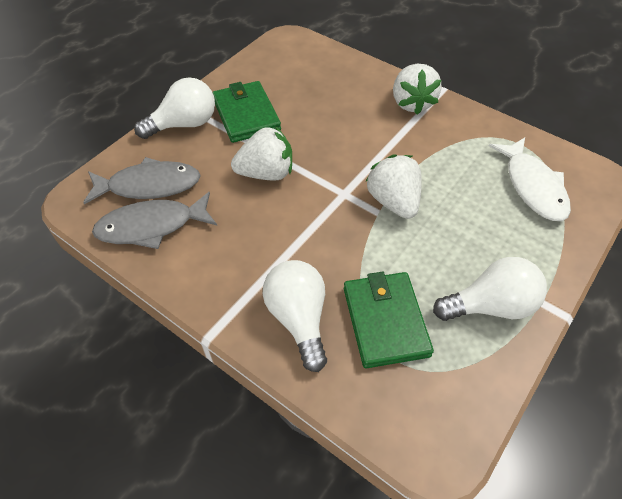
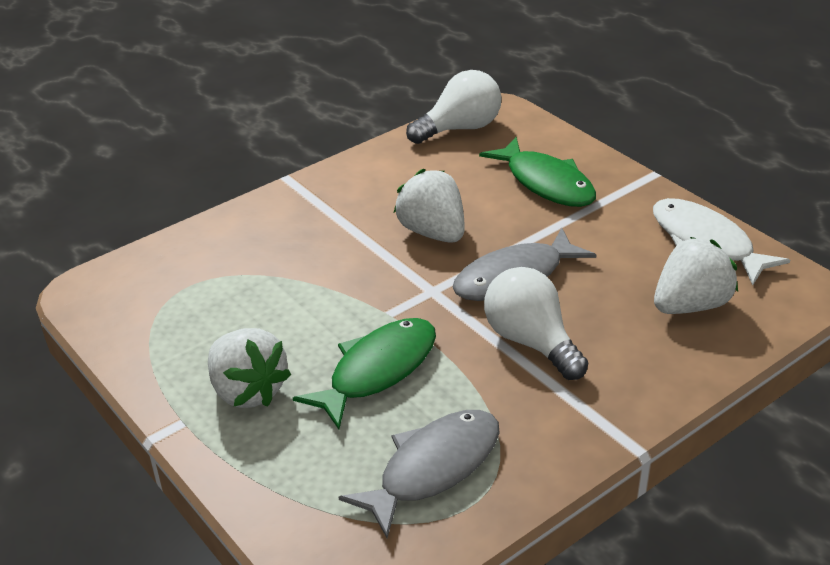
green fish: 0 -> 2
green wallet: 2 -> 0
white light bulb: 3 -> 2

